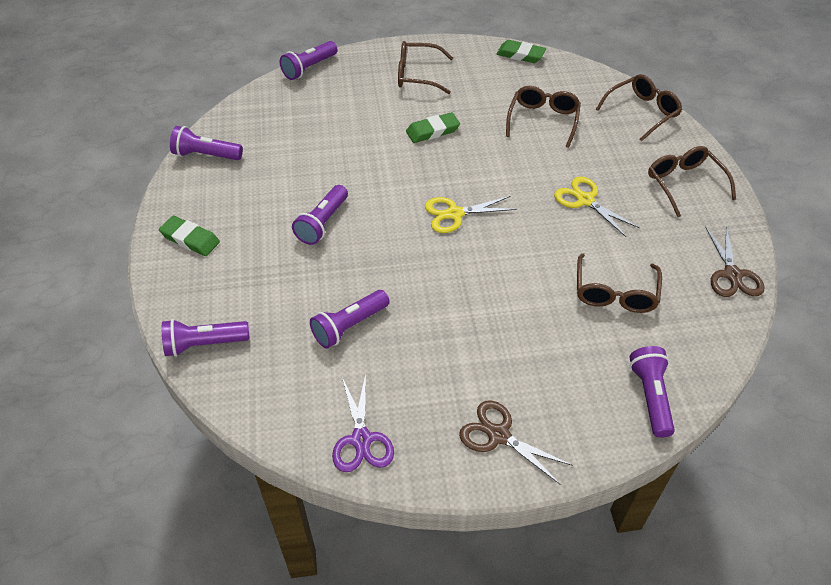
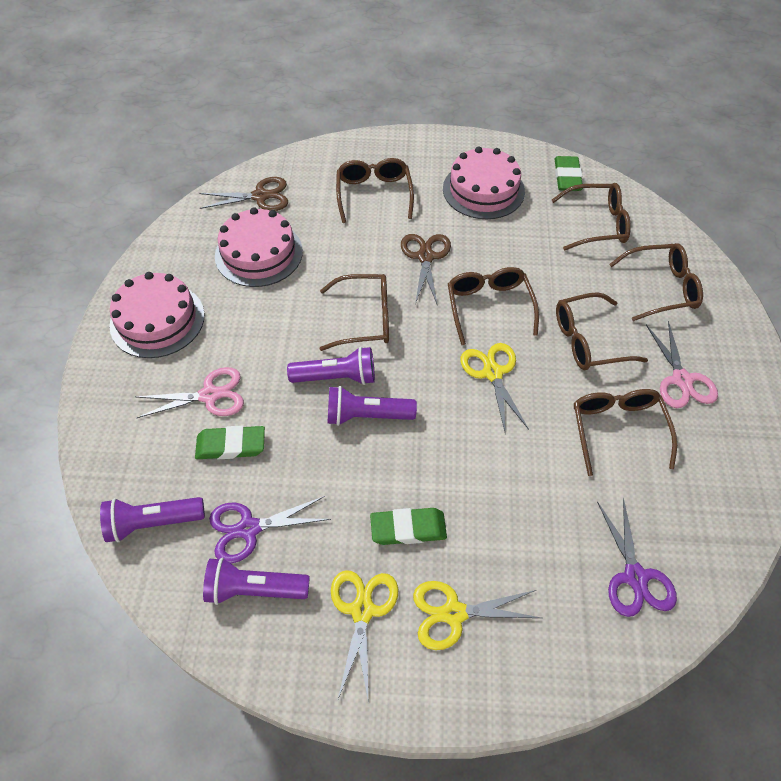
brown glasses: 5 -> 7
pink cake: 0 -> 3
pink scissors: 0 -> 2
purple flashlight: 6 -> 4
purple scissors: 1 -> 2
yellow scissors: 2 -> 3

